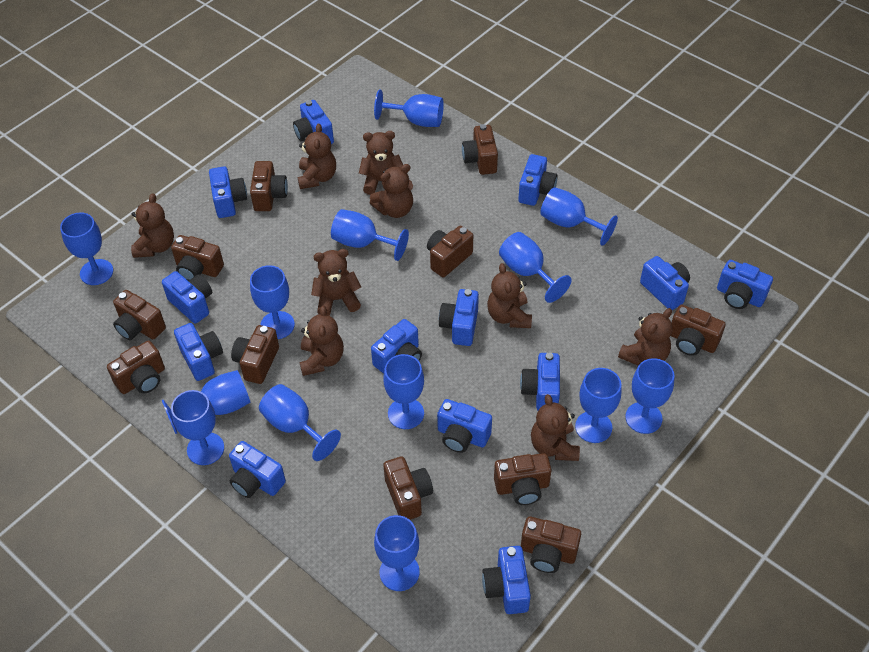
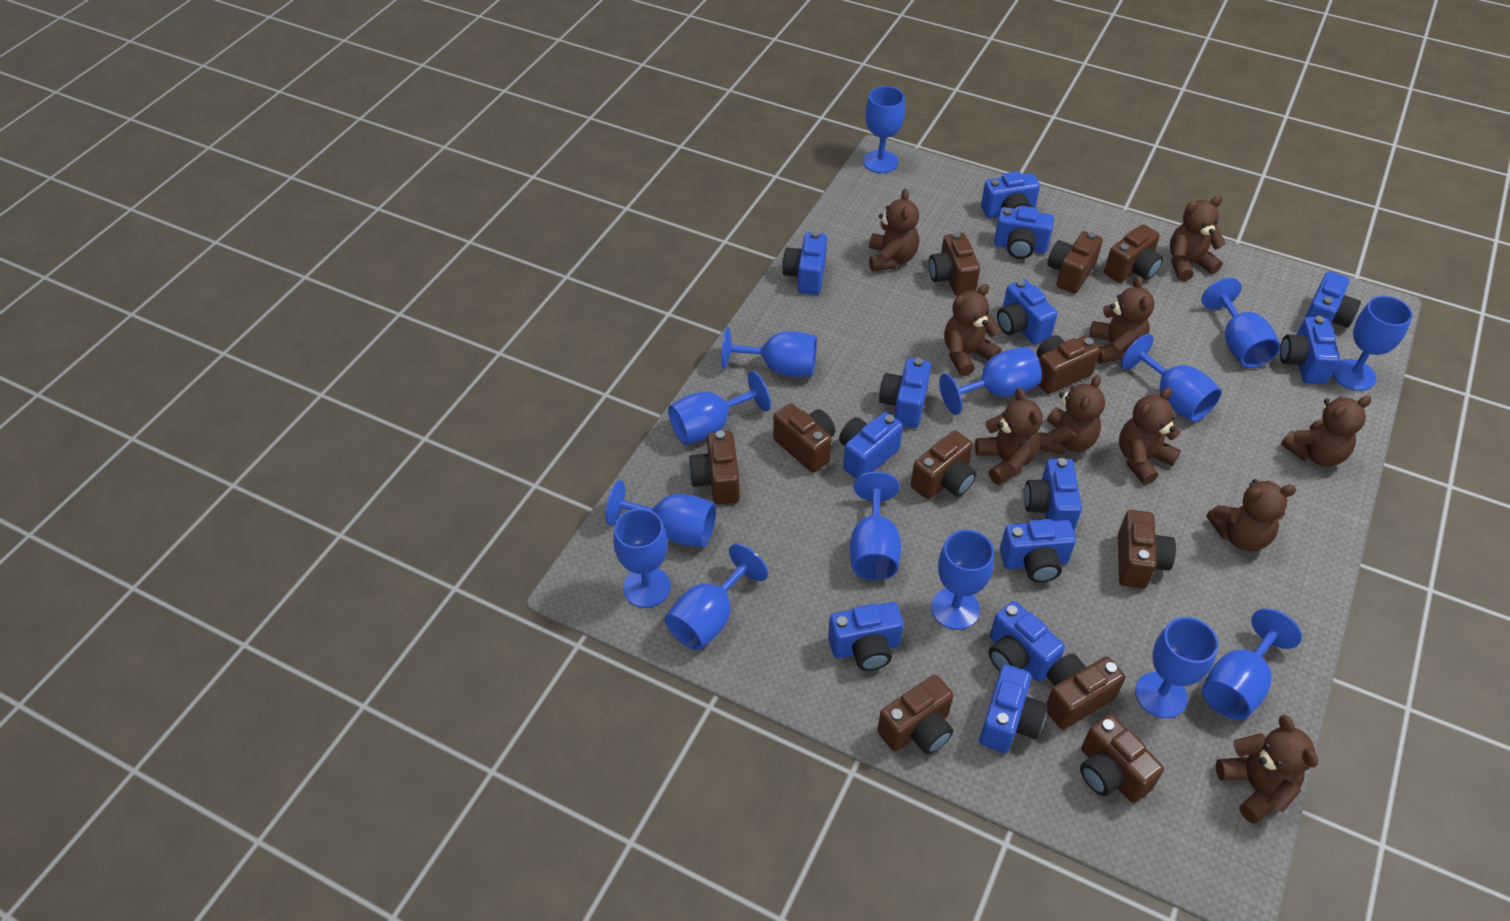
blue goblet: 13 -> 14
brown teddy bear: 9 -> 10

